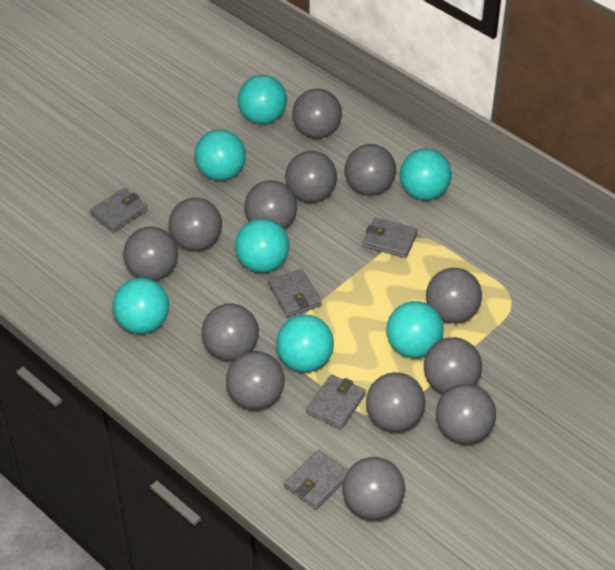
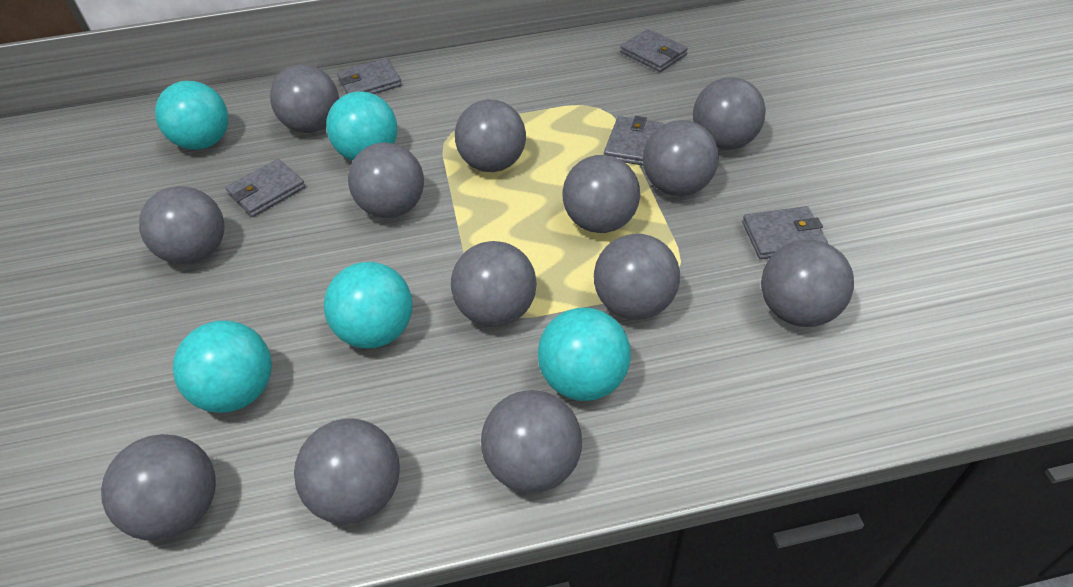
turquoise ball: 7 -> 5

